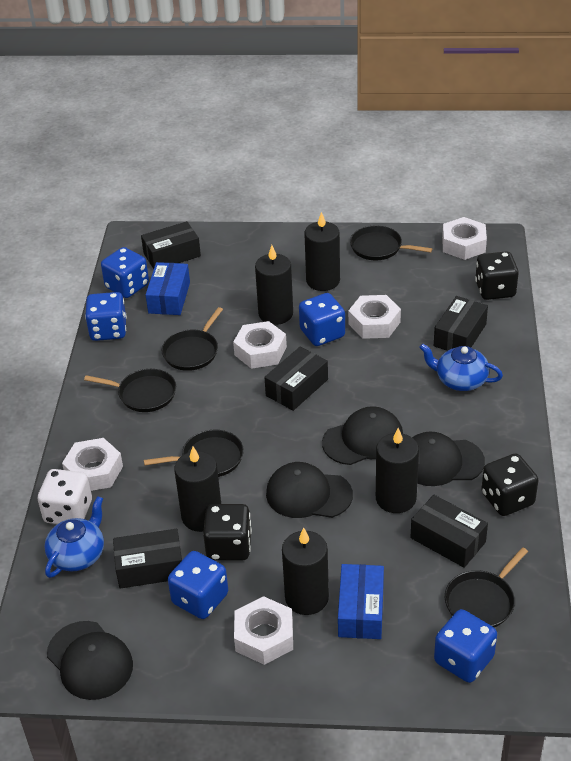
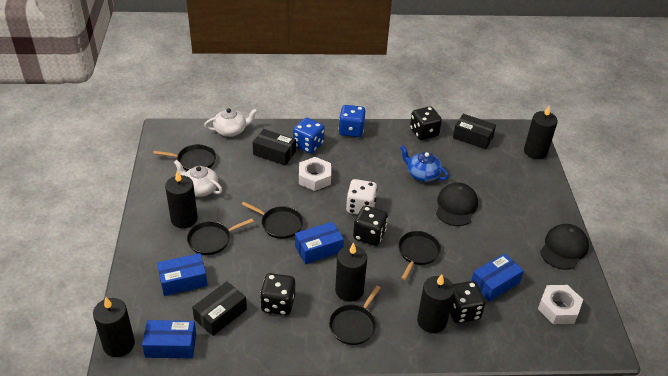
black box: 5 -> 3
black cap: 4 -> 2
black dice: 3 -> 4
blue box: 2 -> 4
blue dice: 5 -> 2
blue teapot: 2 -> 1
white nut: 5 -> 2
white teapot: 0 -> 2

